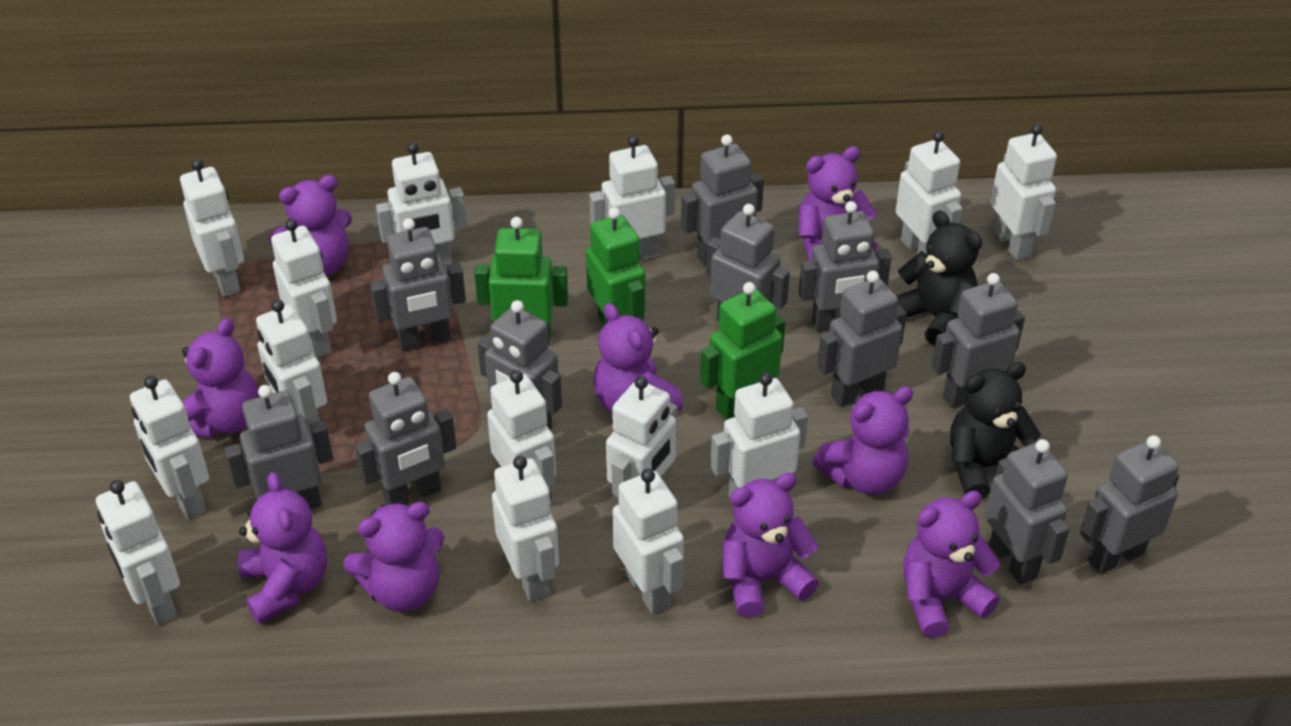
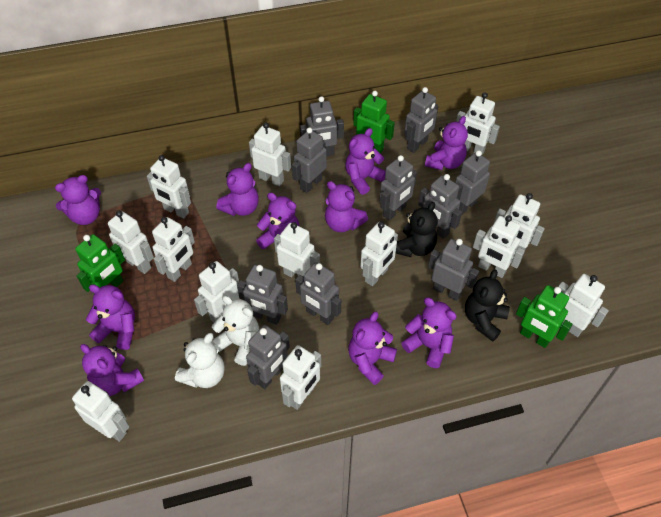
grey robot: 11 -> 10
purple teddy bear: 9 -> 10
white robot: 14 -> 13
white teddy bear: 0 -> 2

